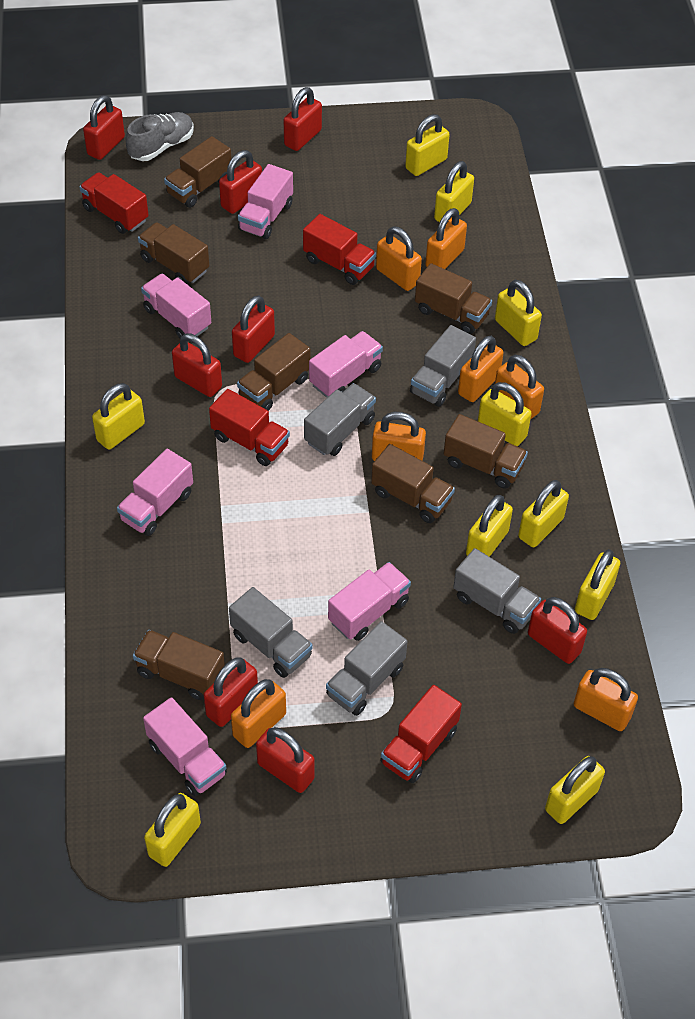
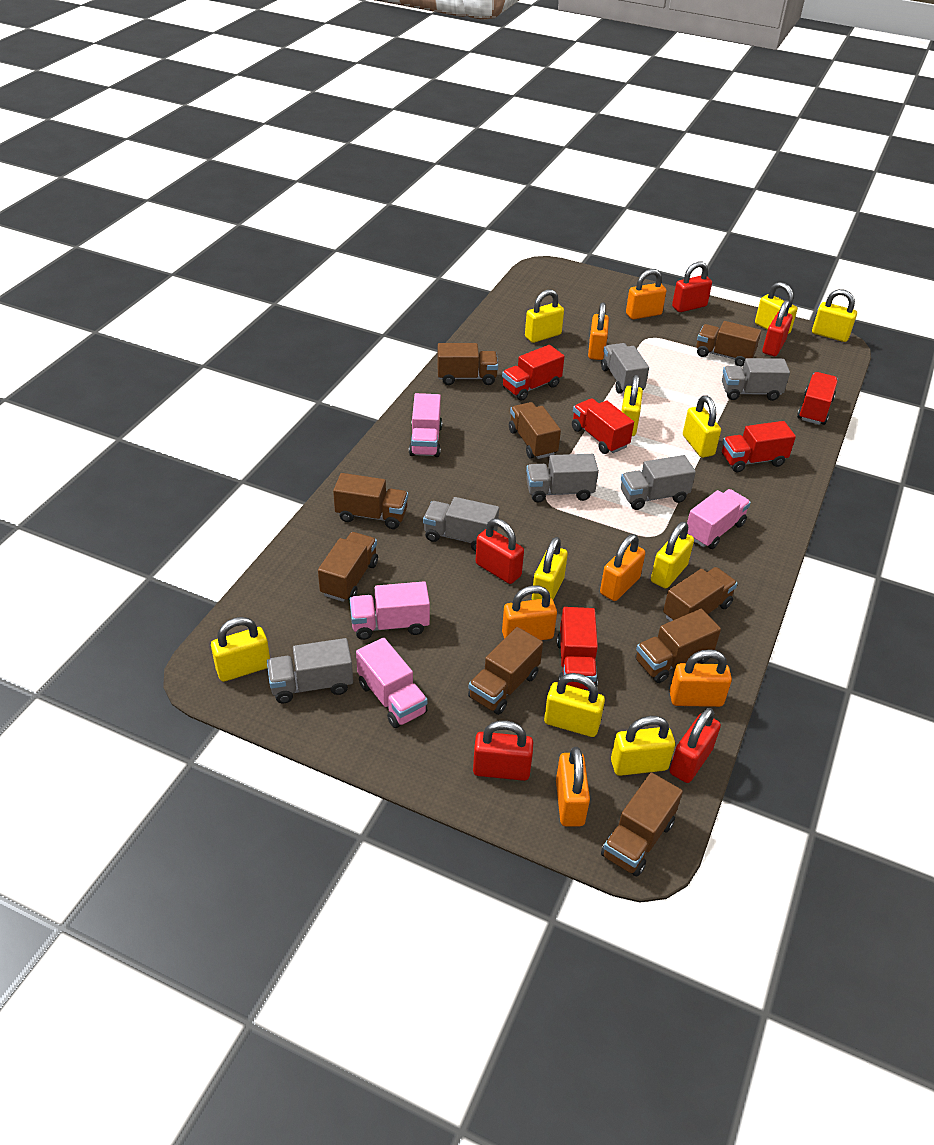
brown truck: 7 -> 9
grey shoe: 1 -> 0
grey truck: 5 -> 6
orange padlock: 7 -> 6
pink truck: 6 -> 4
red padlock: 8 -> 5
red truck: 4 -> 5

